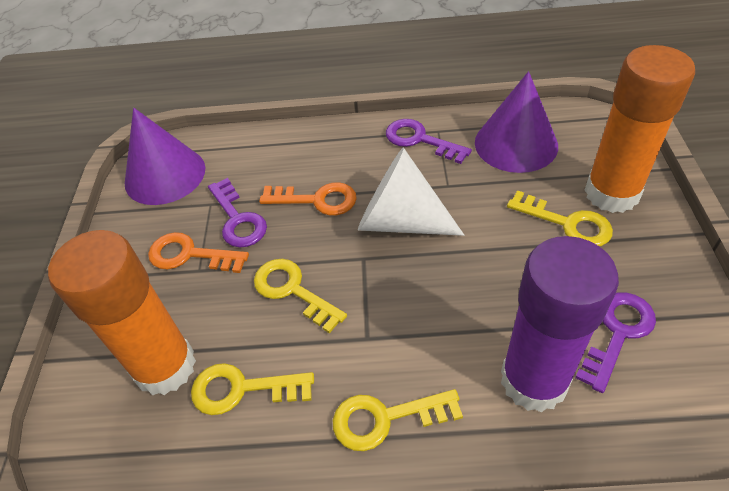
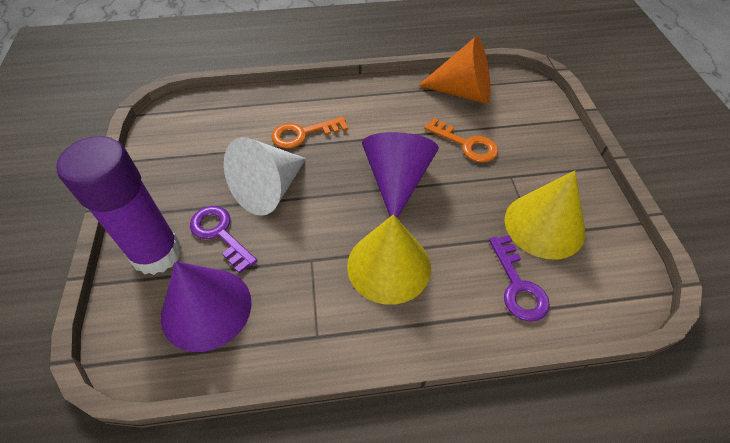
orange cone: 0 -> 1
orange glue stick: 2 -> 0
purple key: 3 -> 2
yellow cone: 0 -> 2
yellow key: 4 -> 0

